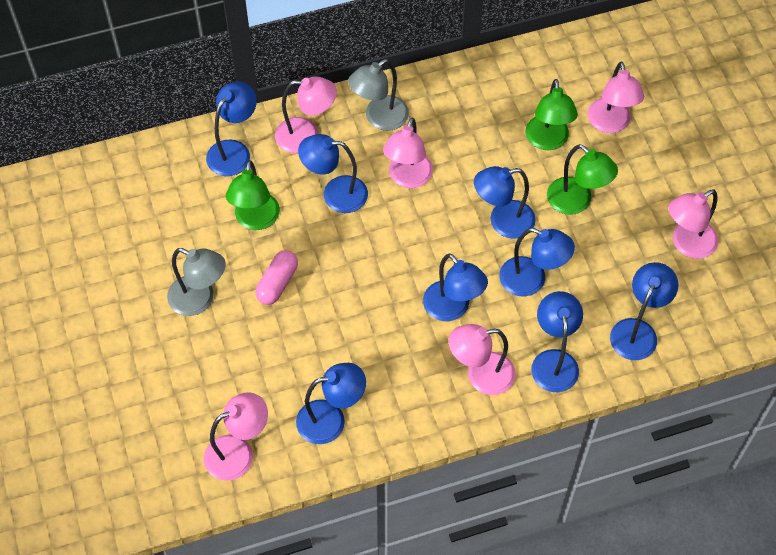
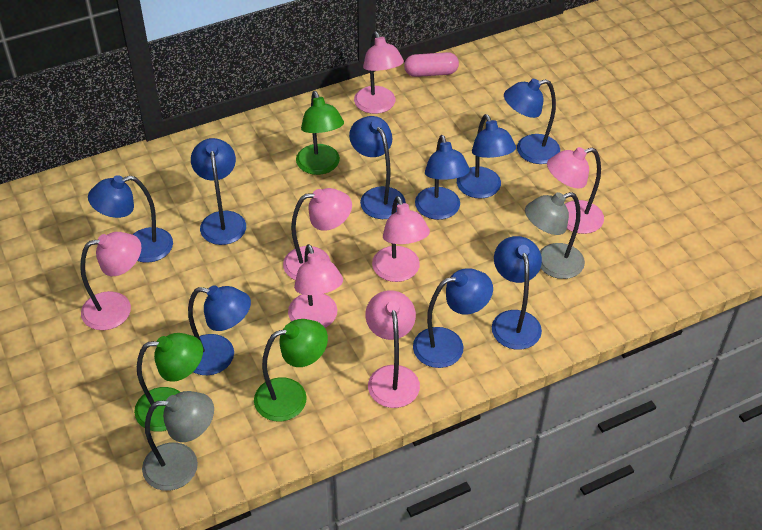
blue lamp: 8 -> 9
pink lamp: 6 -> 7

